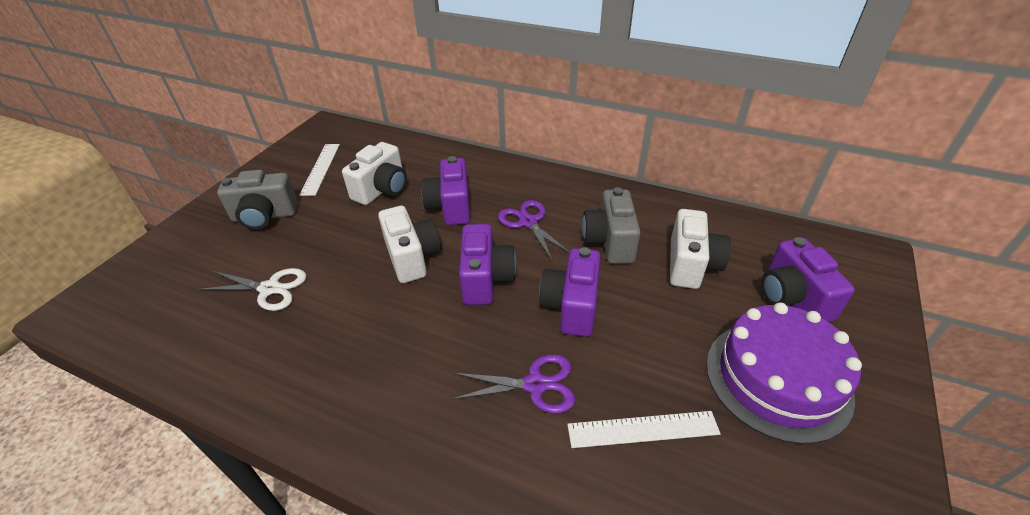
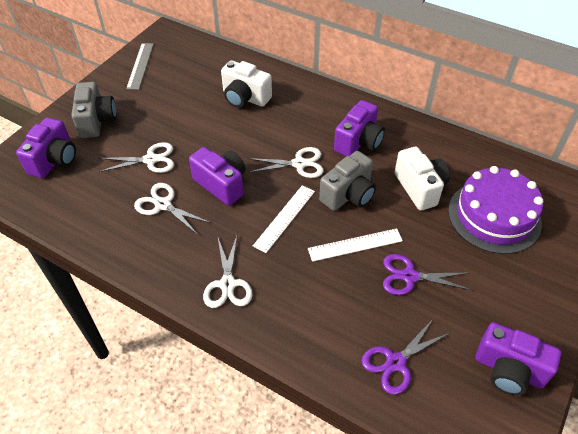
grey ruler: 0 -> 1
white camera: 3 -> 2
white scissors: 1 -> 4

